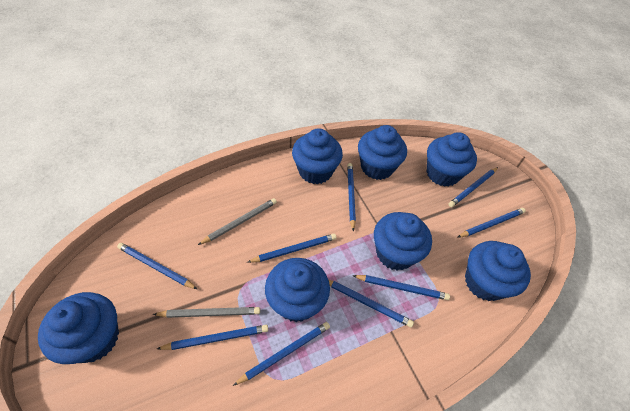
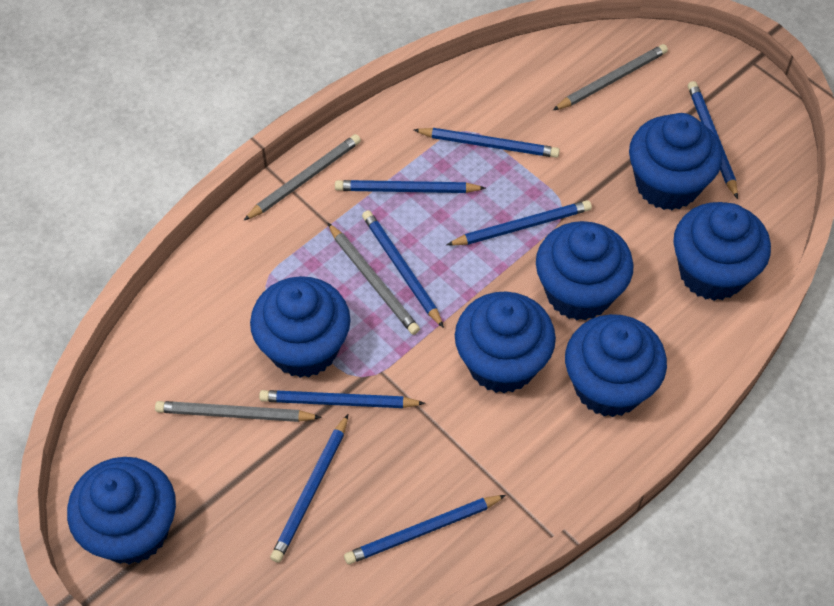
blue pencil: 9 -> 8
grey pencil: 2 -> 4

